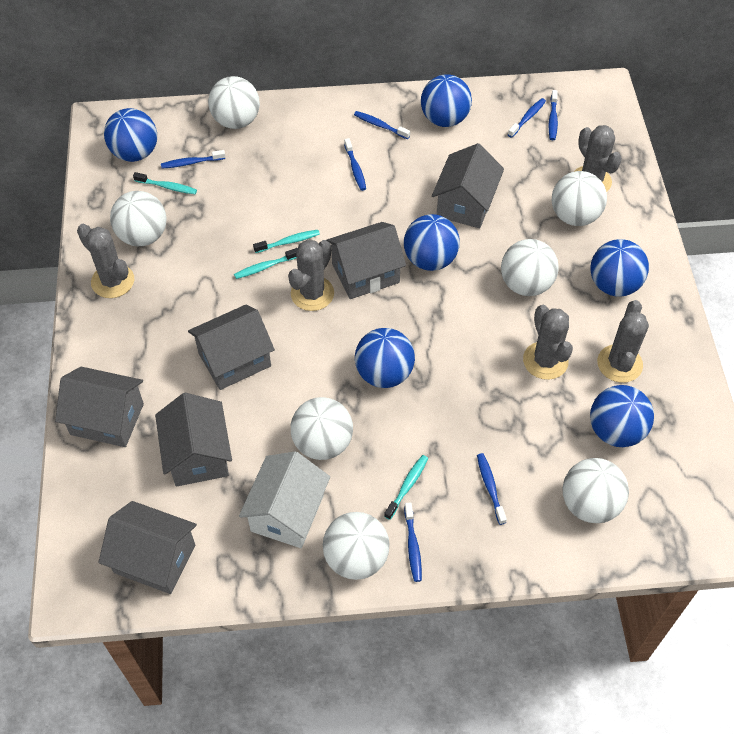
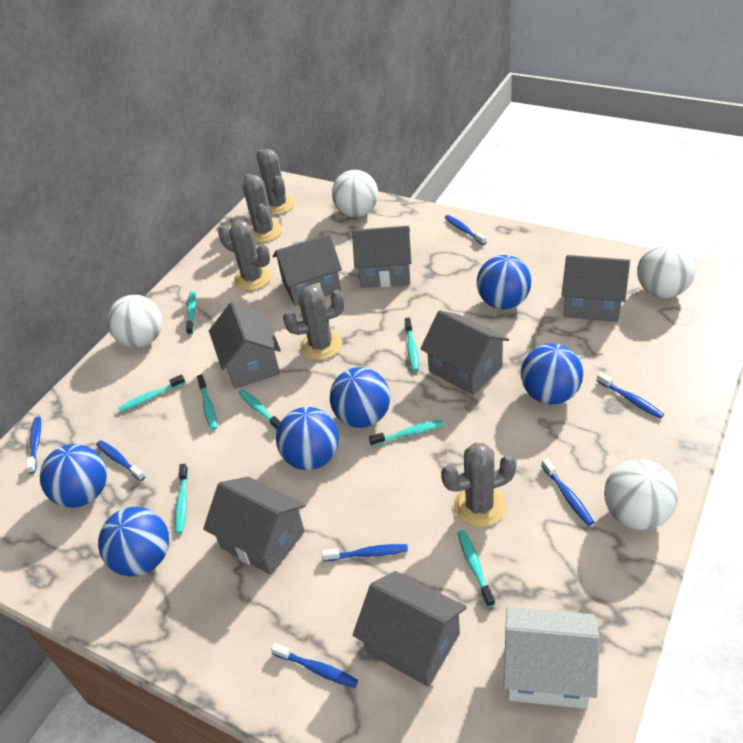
grey house: 6 -> 7
turquoise toothbrush: 4 -> 8
white ball: 7 -> 4

